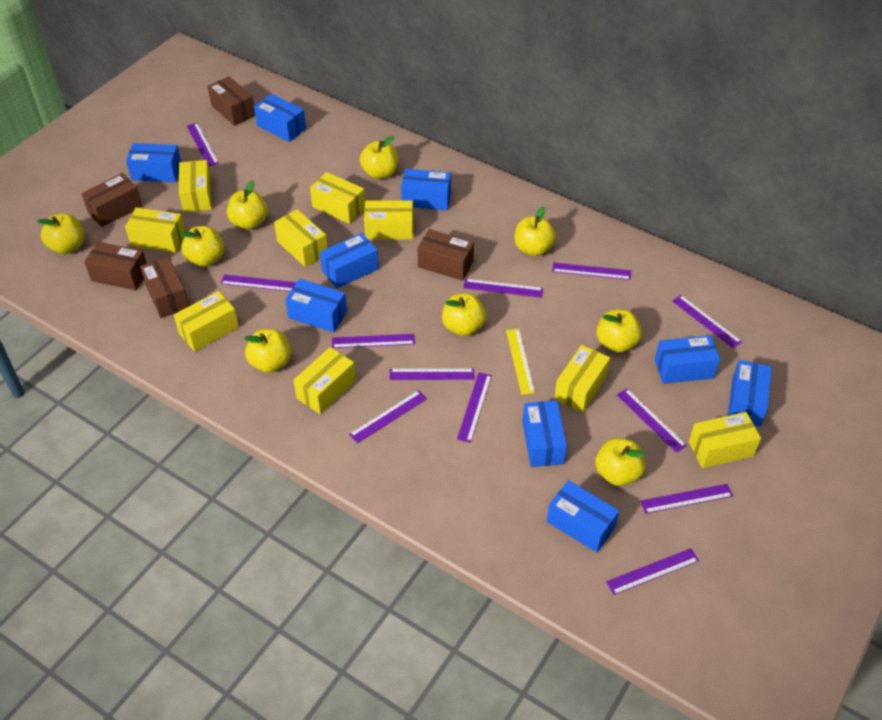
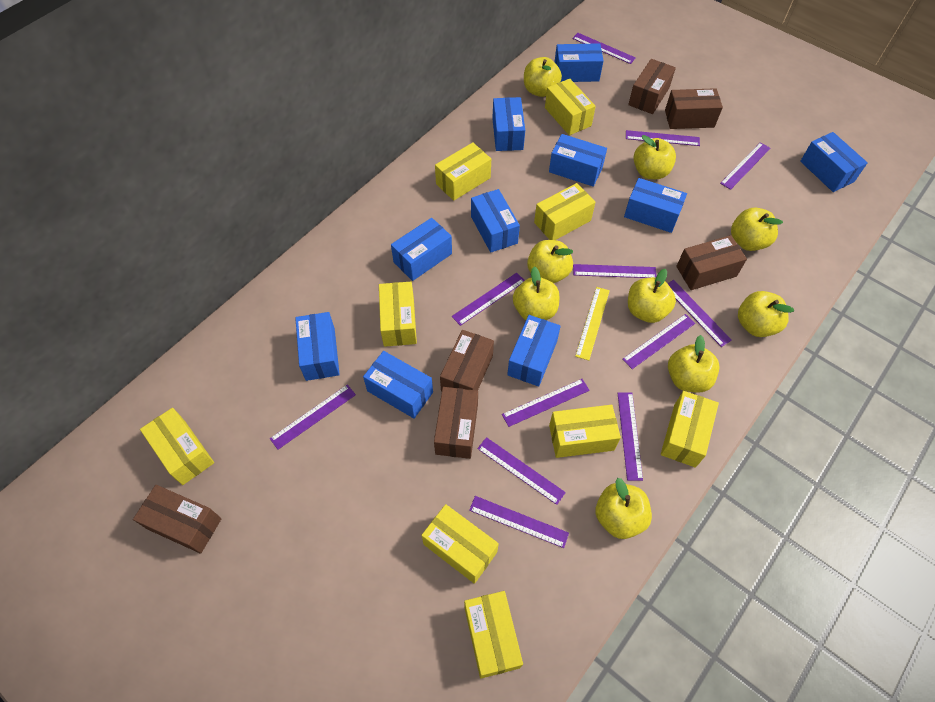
blue box: 9 -> 10
brown box: 5 -> 6

